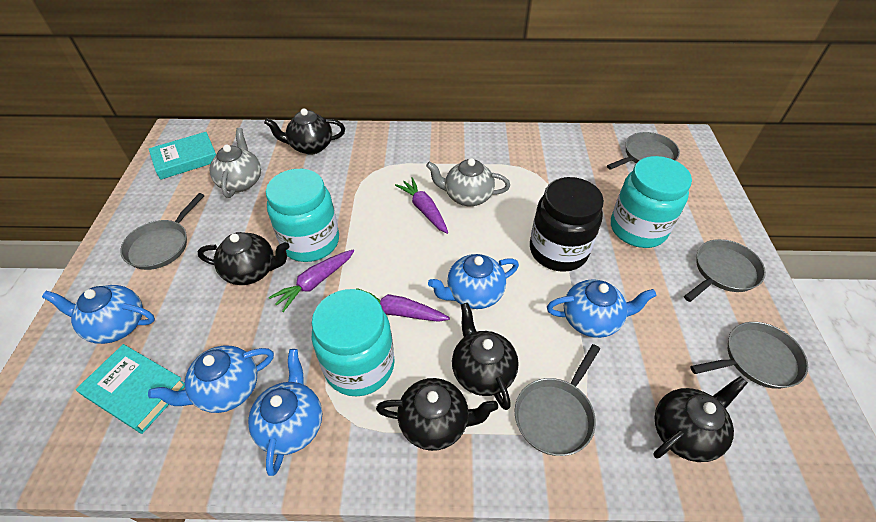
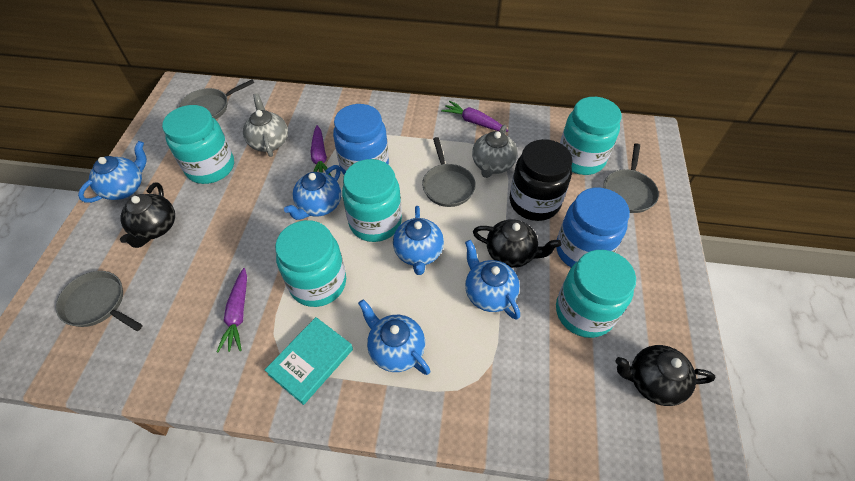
black teapot: 5 -> 3
blue jar: 0 -> 2
grey pan: 5 -> 4
turquoise book: 2 -> 1
turquoise jar: 3 -> 5

